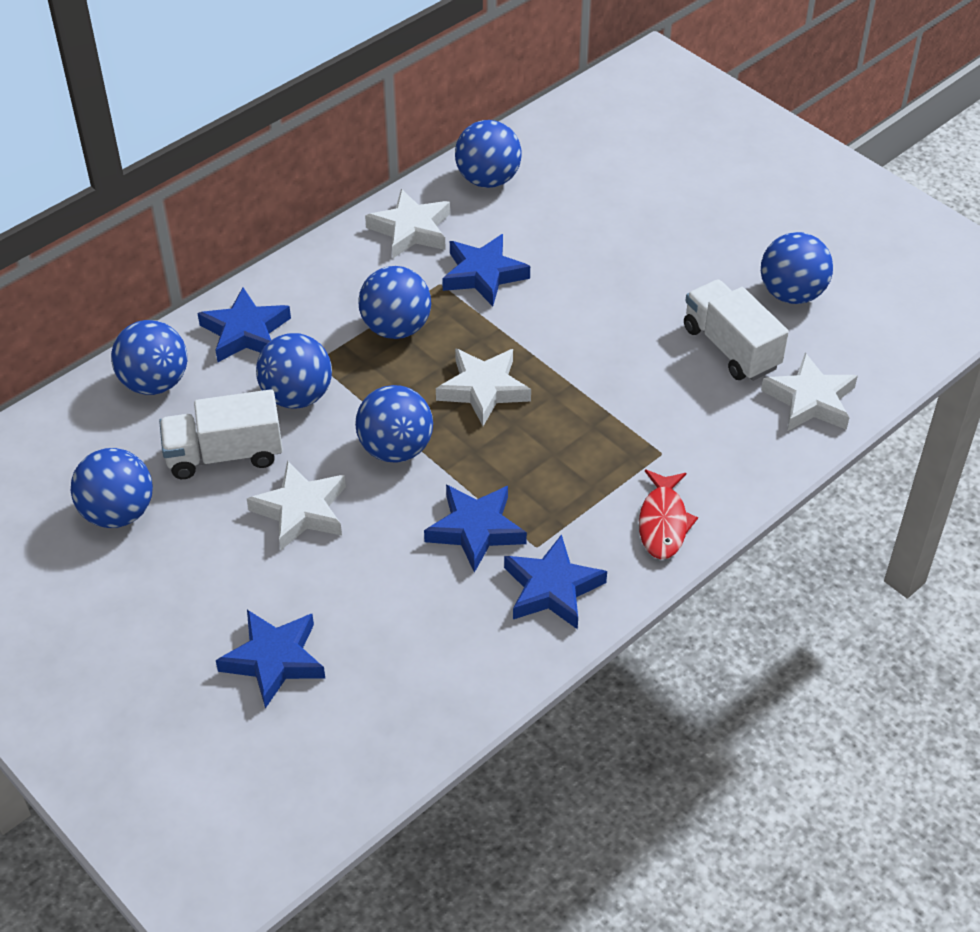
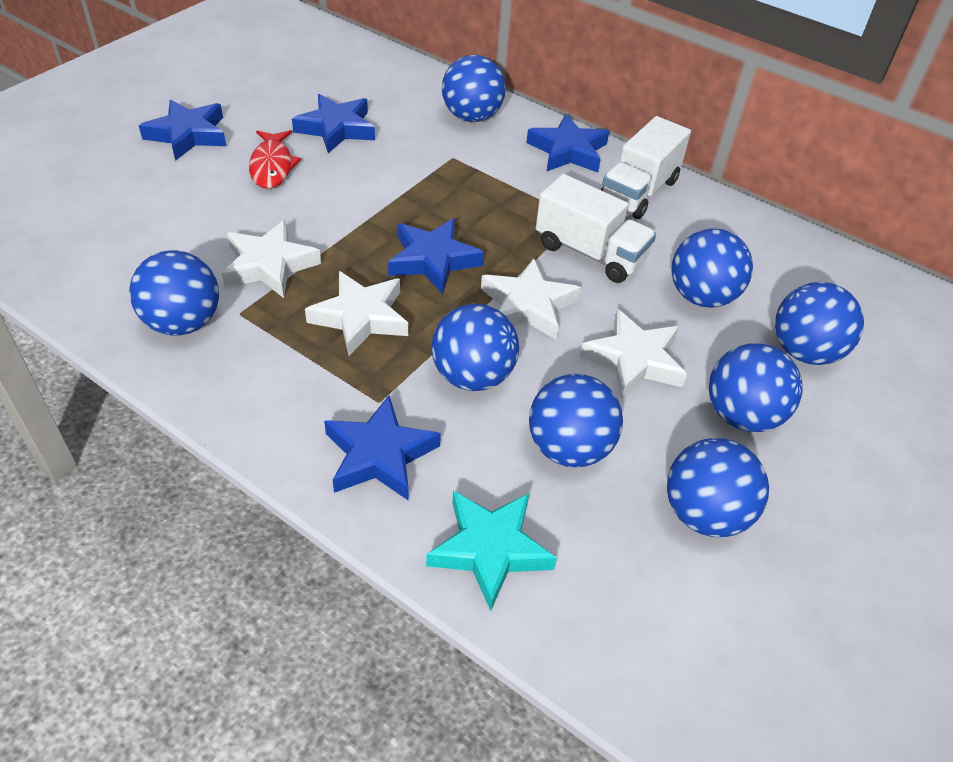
blue ball: 7 -> 8
turquoise star: 0 -> 1

